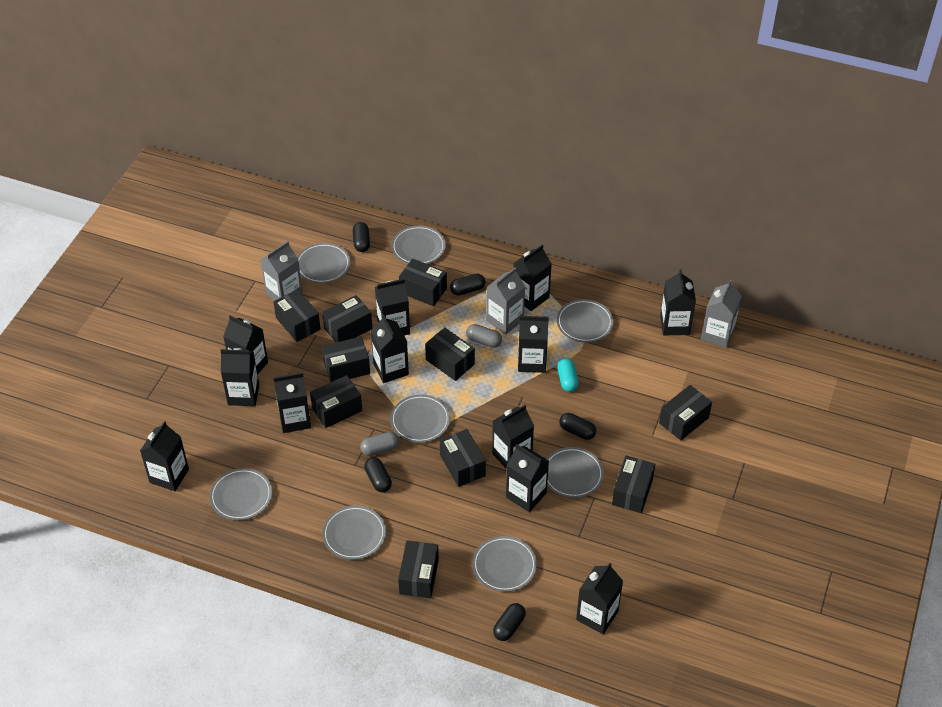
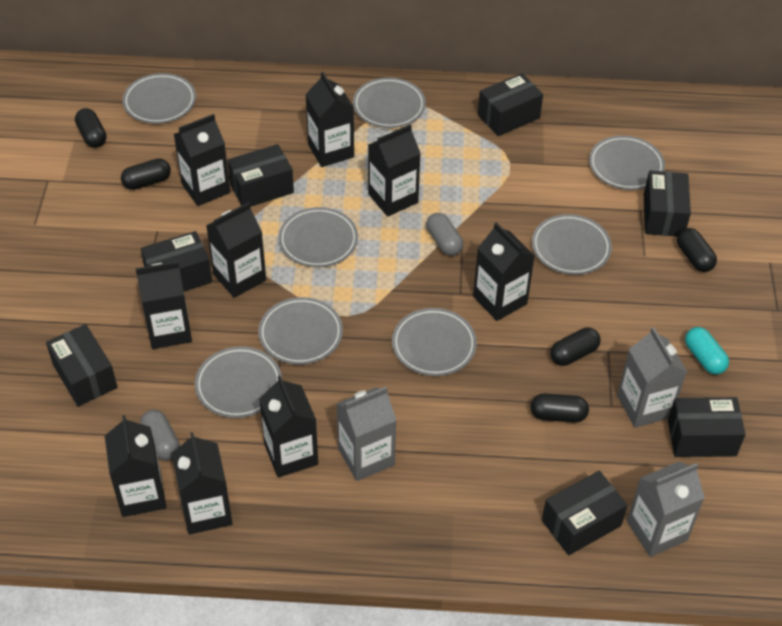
black box: 10 -> 7
black carton: 12 -> 9

